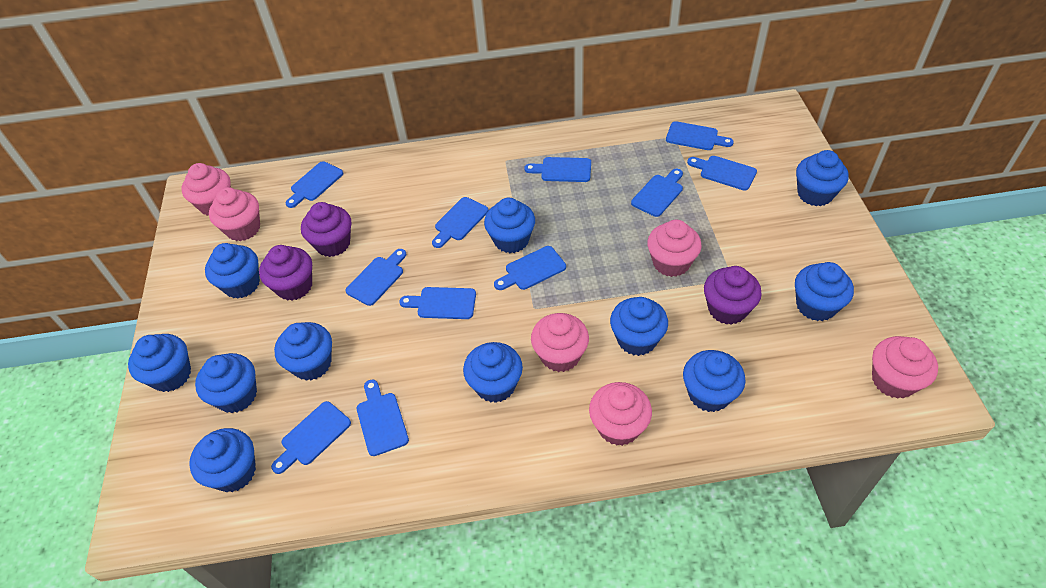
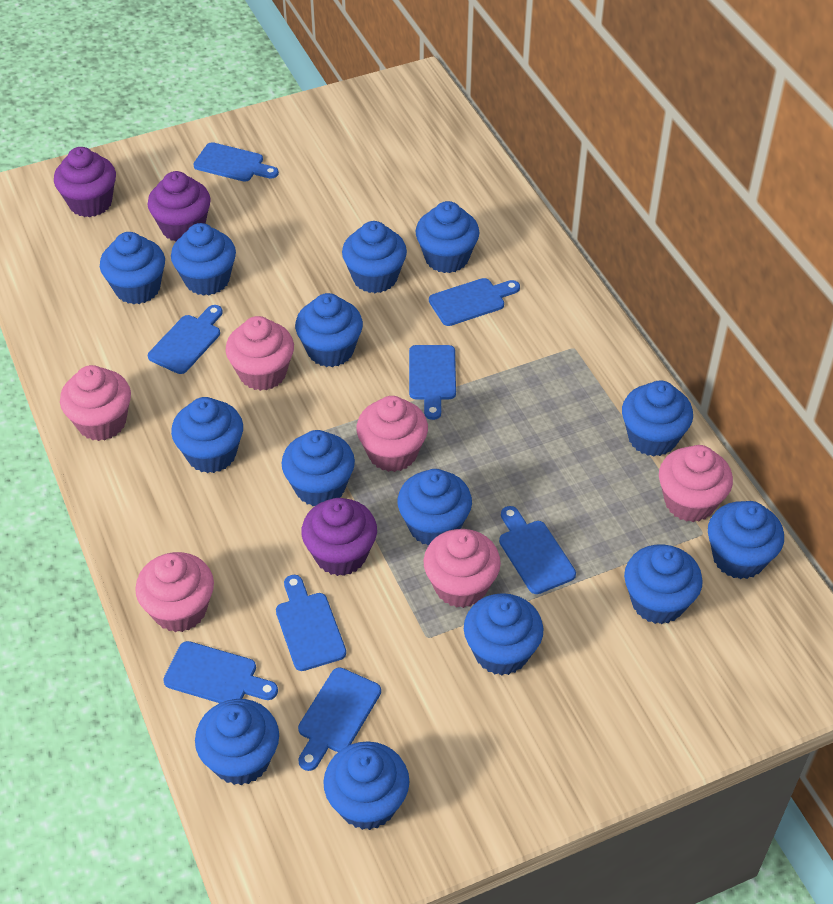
blue cupcake: 11 -> 14
blue cutting board: 11 -> 8

